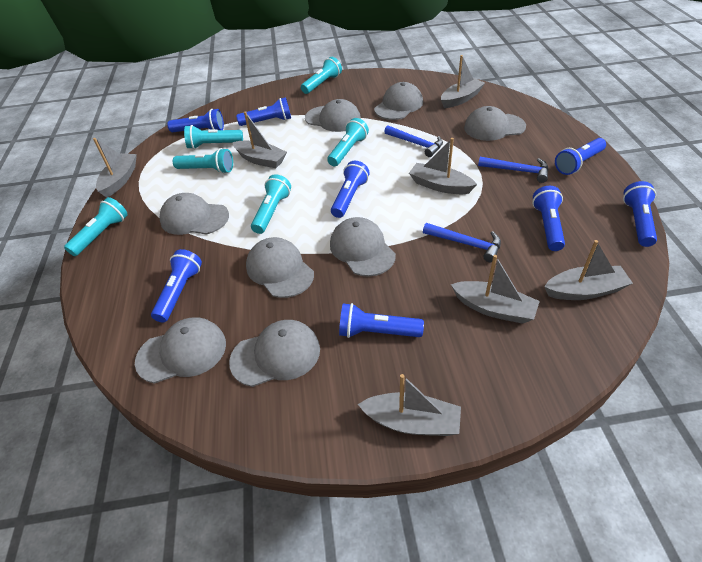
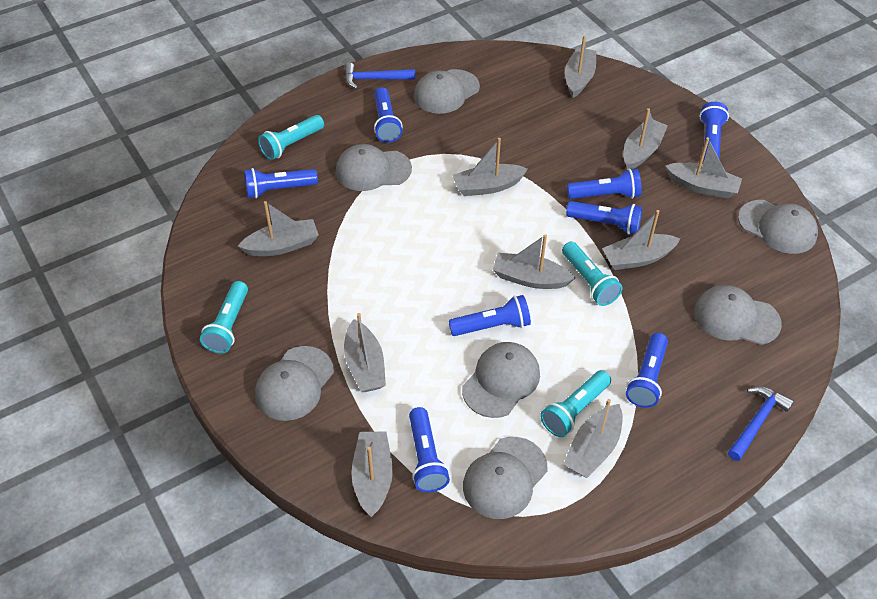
blue hammer: 3 -> 2
grey boat: 7 -> 10
grey cap: 8 -> 7
turquoise flashlight: 6 -> 4

